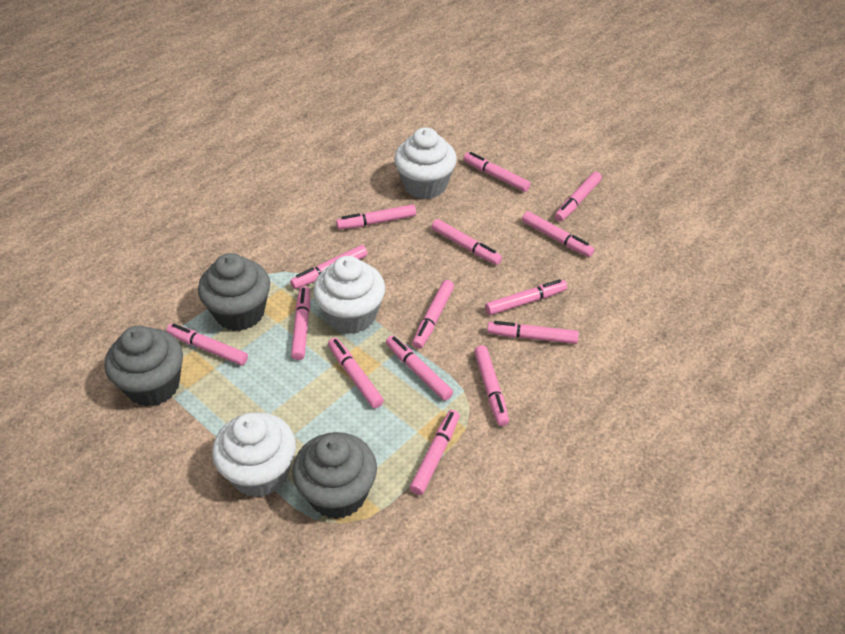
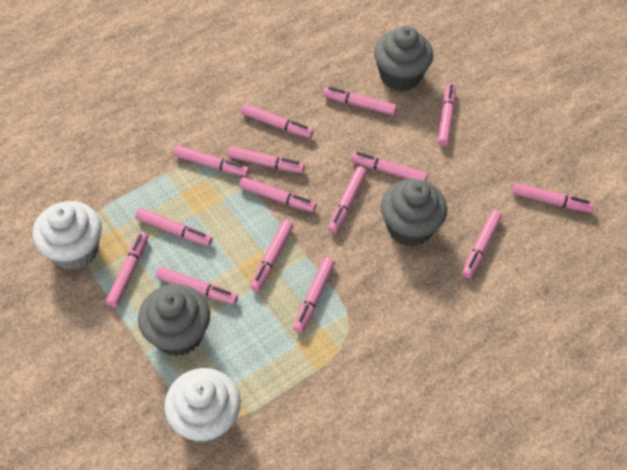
white cupcake: 3 -> 2

